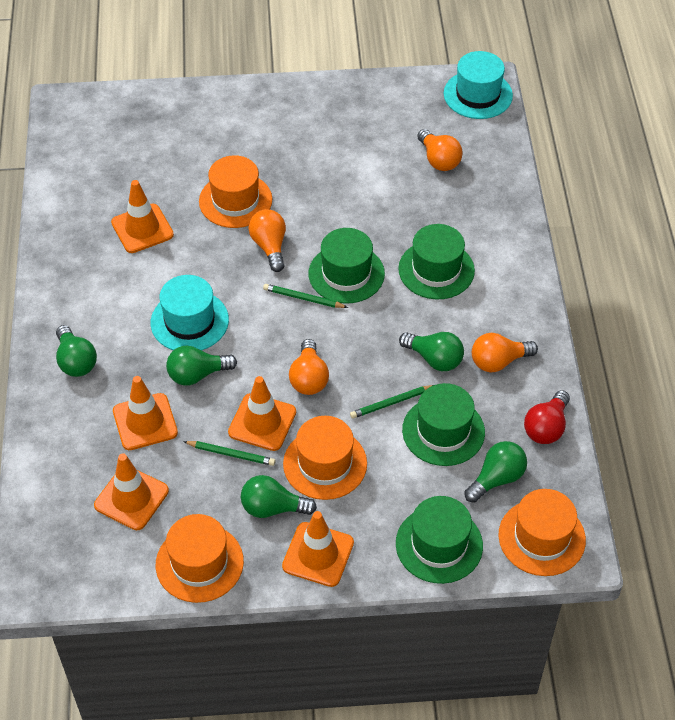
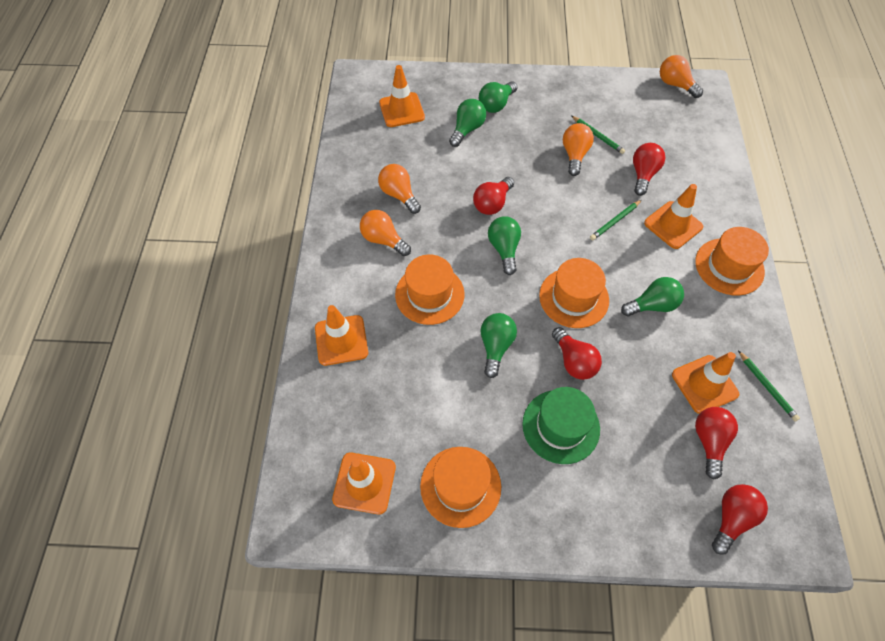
green hat: 4 -> 1
red light bulb: 1 -> 5
turquoise hat: 2 -> 0

